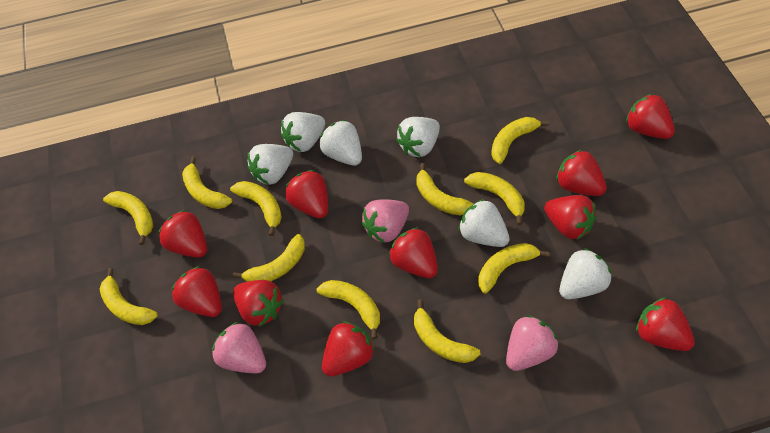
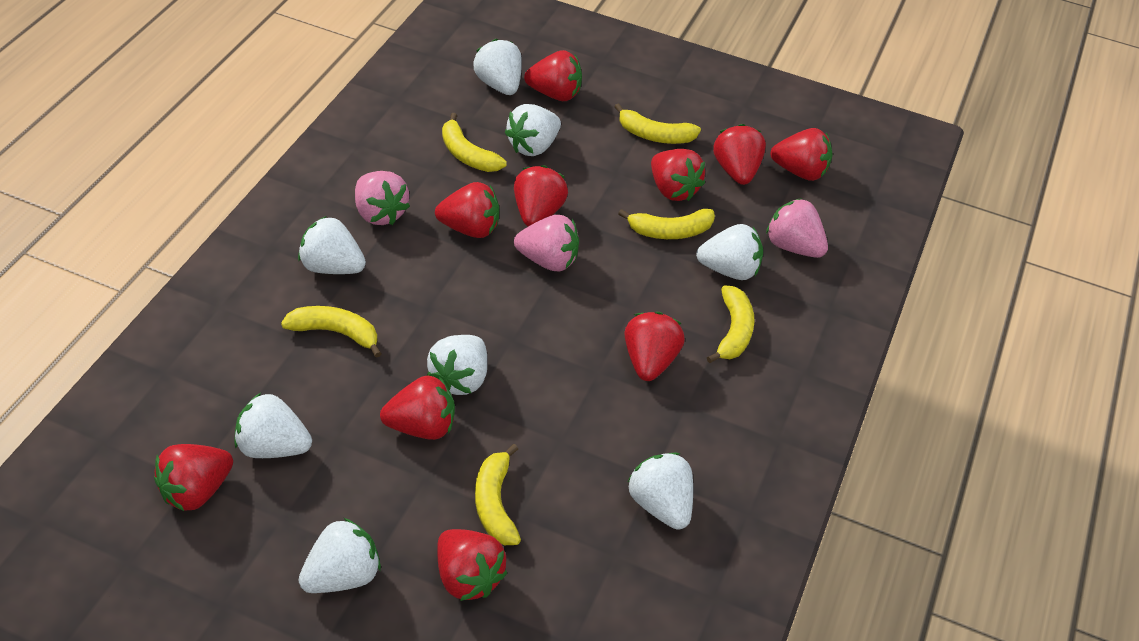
white strawberry: 6 -> 8
yellow banana: 11 -> 6

